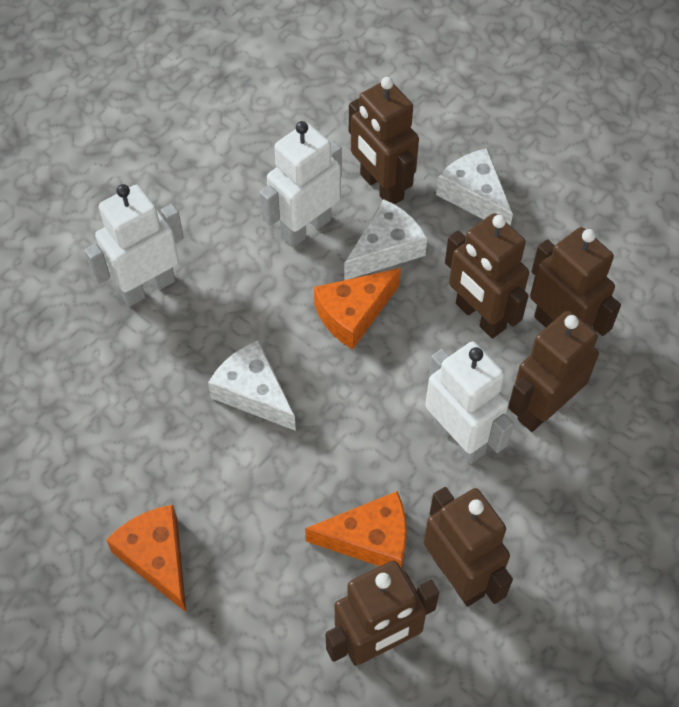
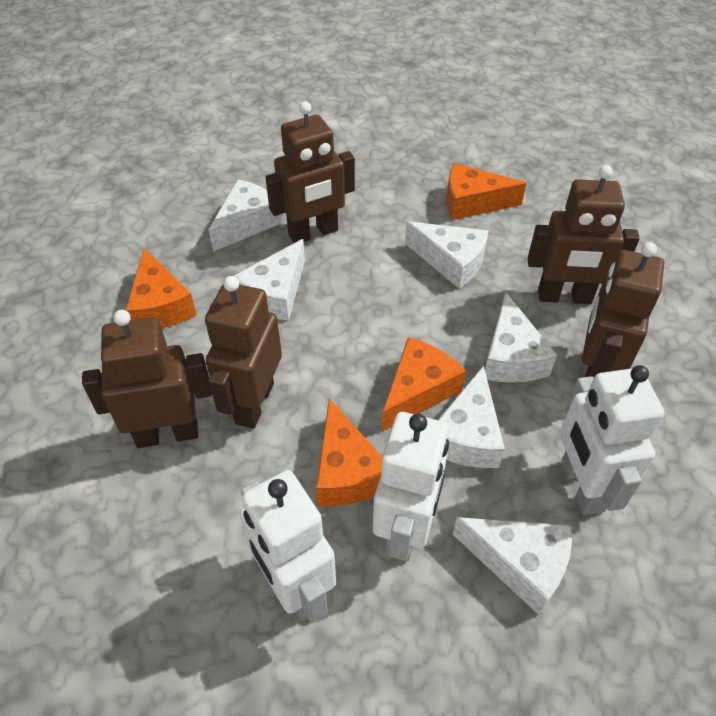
brown robot: 6 -> 5
orange cheese: 3 -> 4
white cheese: 3 -> 6

